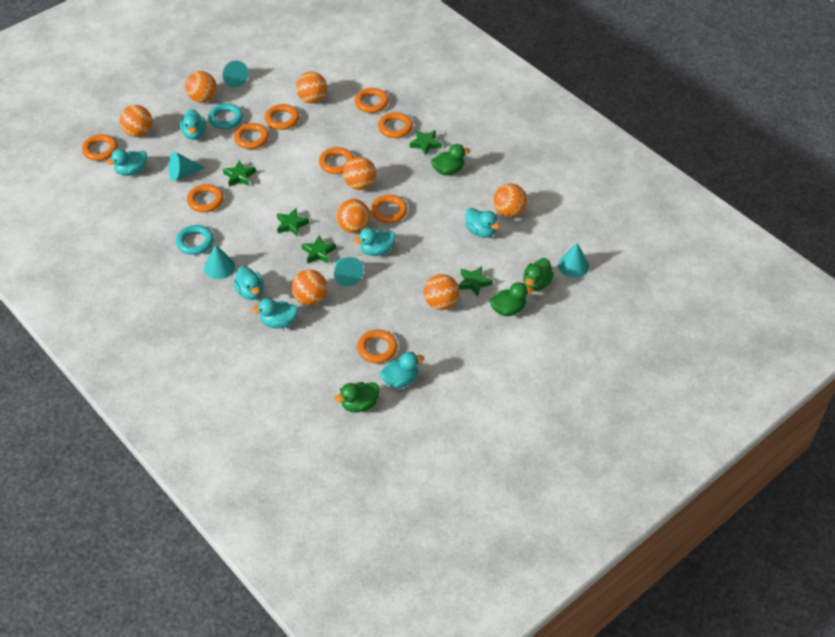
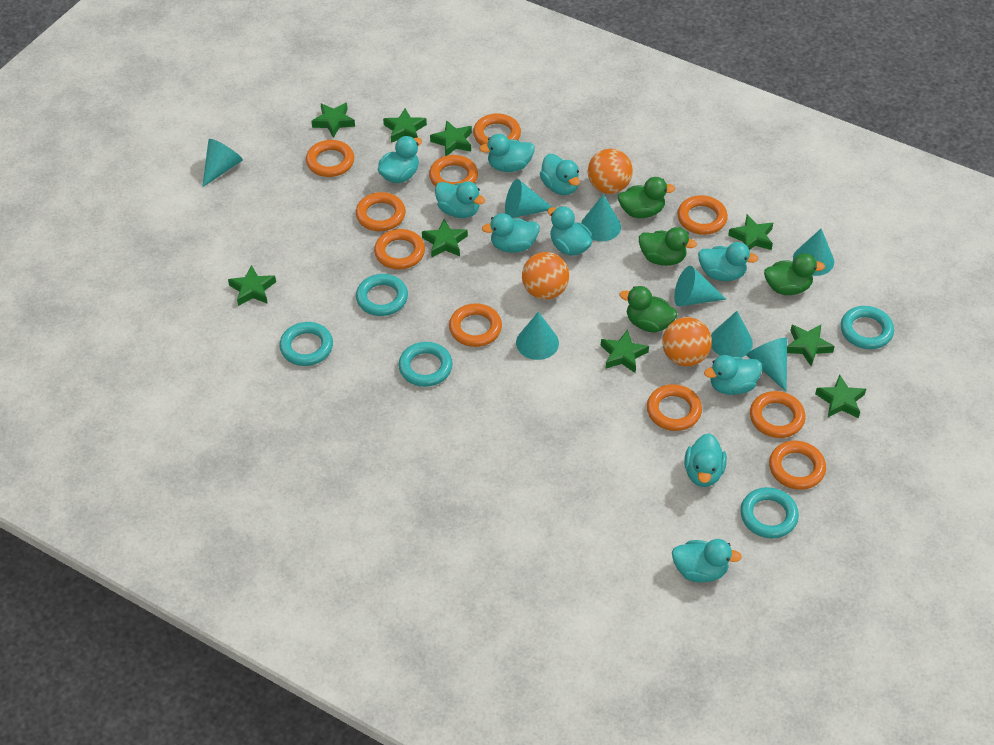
green star: 5 -> 9
orange ball: 8 -> 3
orange ring: 9 -> 10
turquoise cone: 5 -> 8
turquoise duck: 7 -> 10
turquoise ring: 2 -> 5

